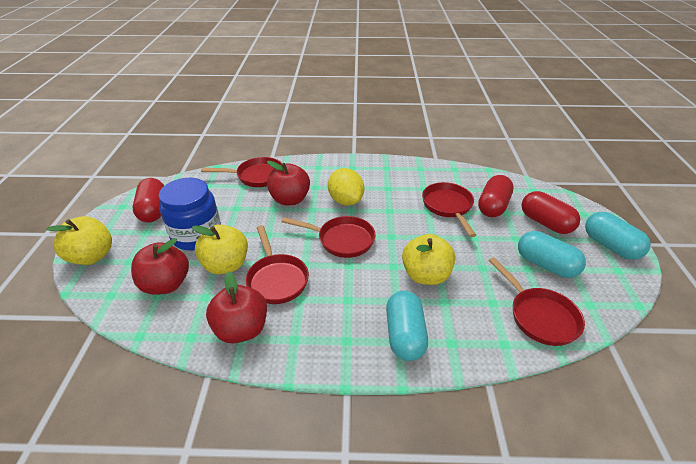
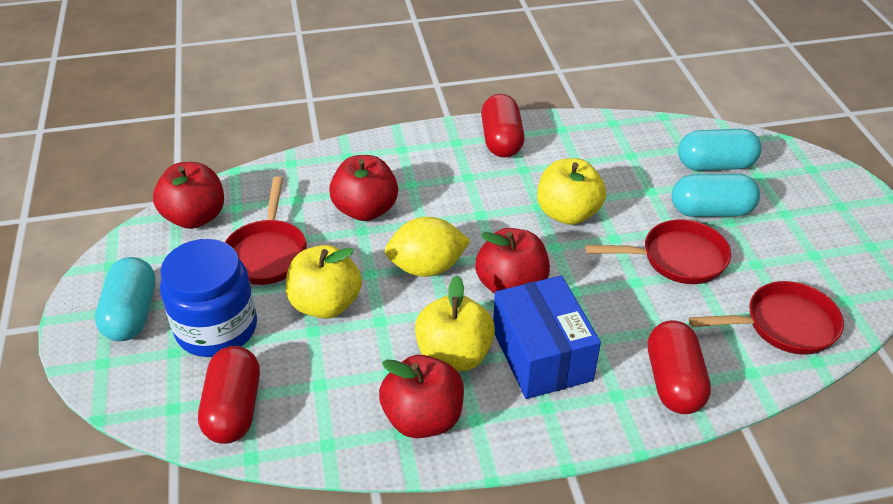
blue box: 0 -> 1
red apple: 3 -> 4
red pan: 5 -> 3

